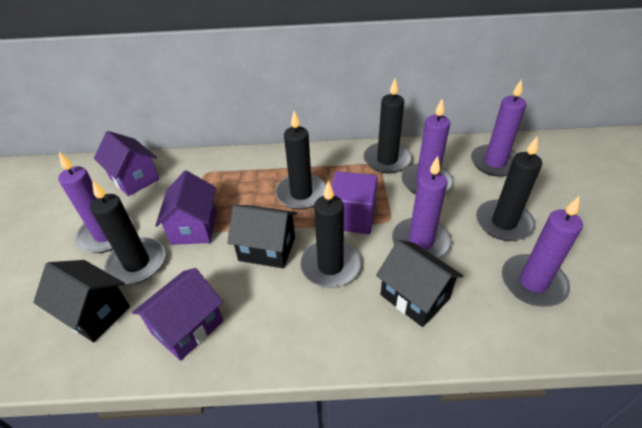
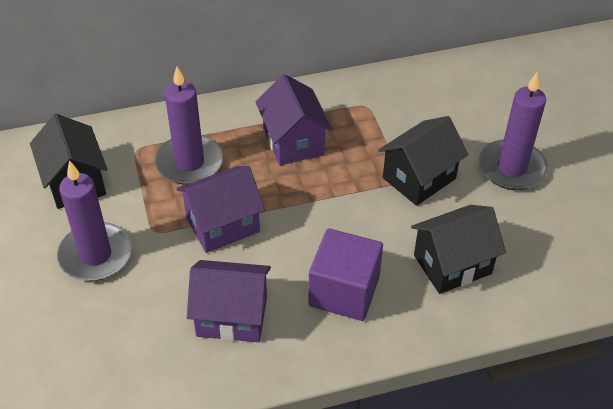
black candle: 5 -> 0
purple candle: 5 -> 3

